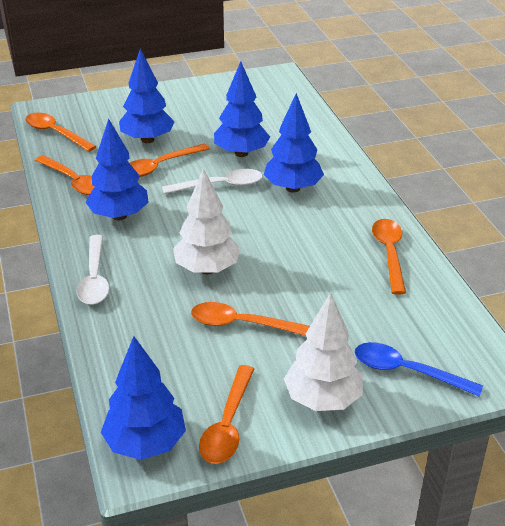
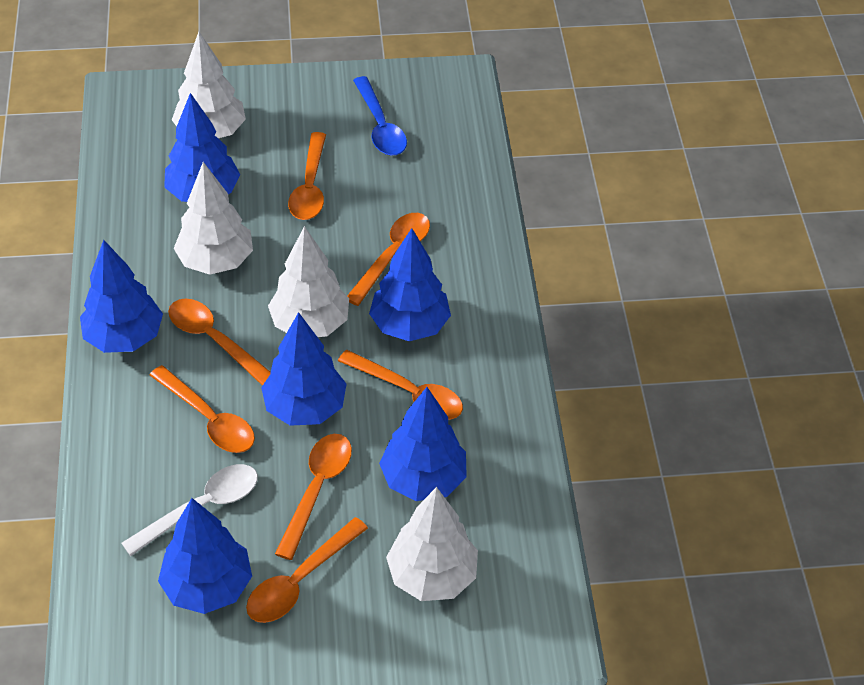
blue tree: 5 -> 6
orange spoon: 6 -> 7
white spoon: 2 -> 1
white tree: 2 -> 4

